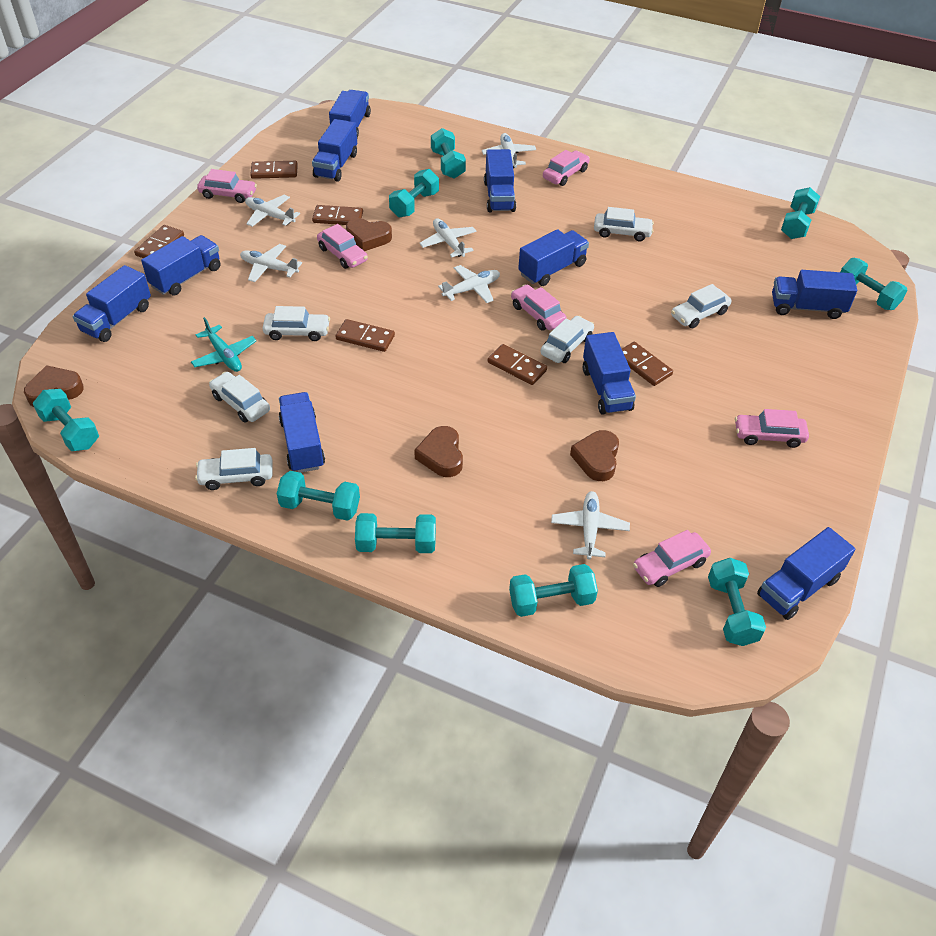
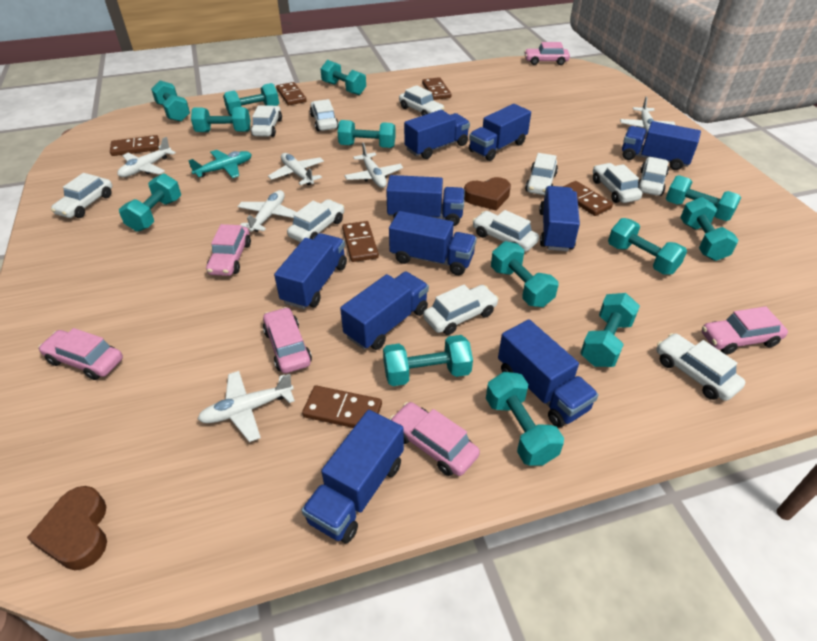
brown heart: 4 -> 2
turquoise dumbbell: 9 -> 13
white car: 6 -> 11

